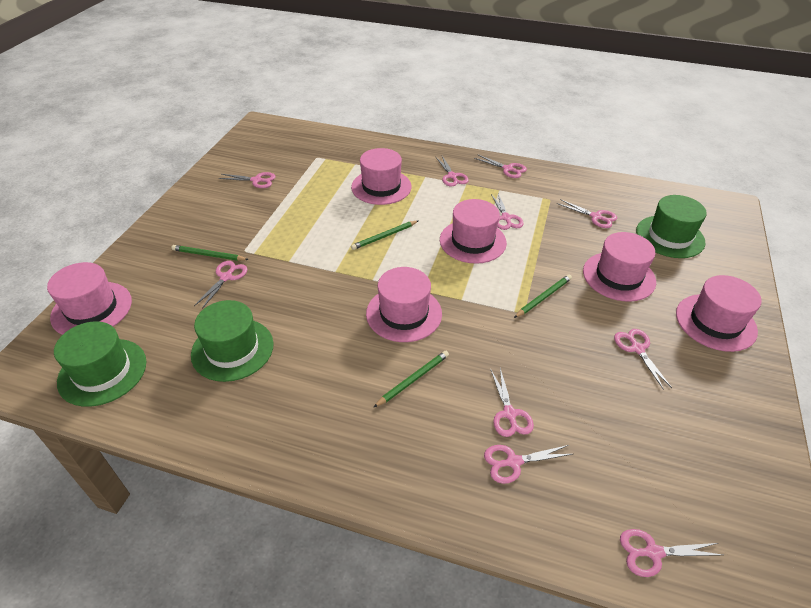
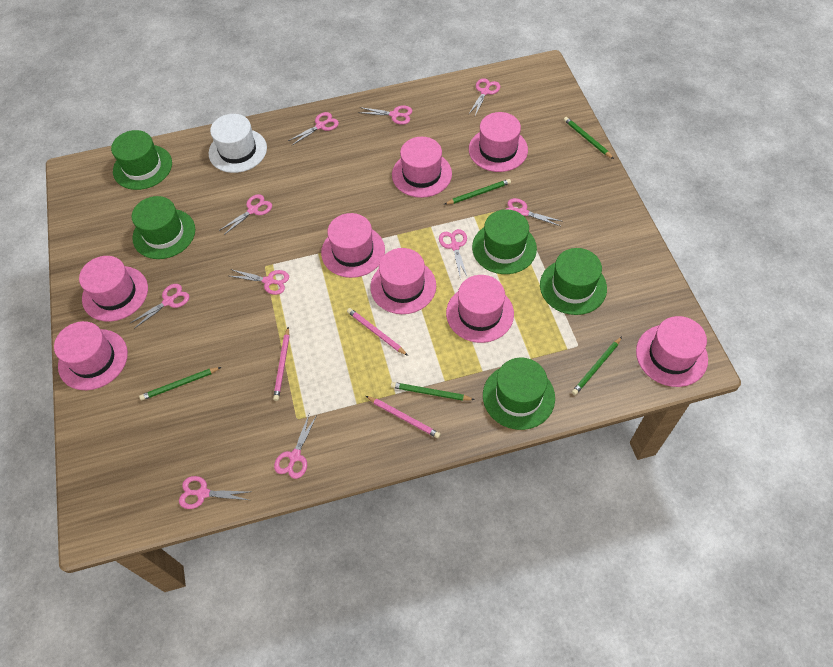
green hat: 3 -> 5
green pencil: 4 -> 5
pink hat: 6 -> 8
pink pencil: 0 -> 3
white hat: 0 -> 1

